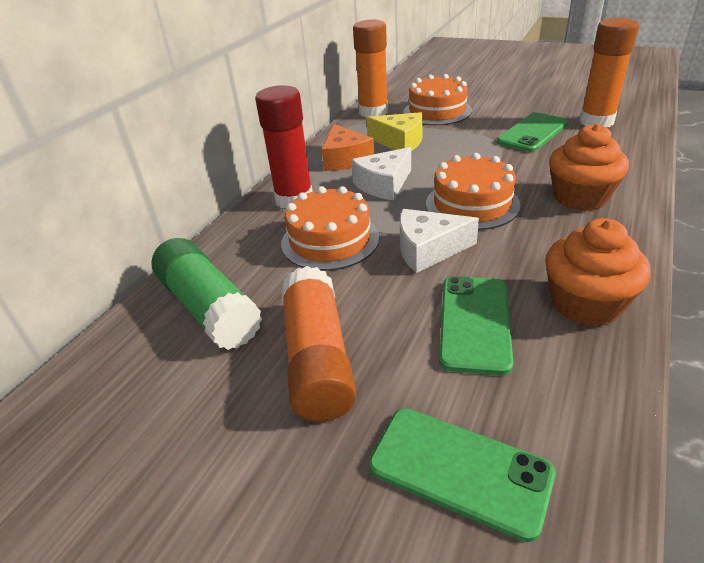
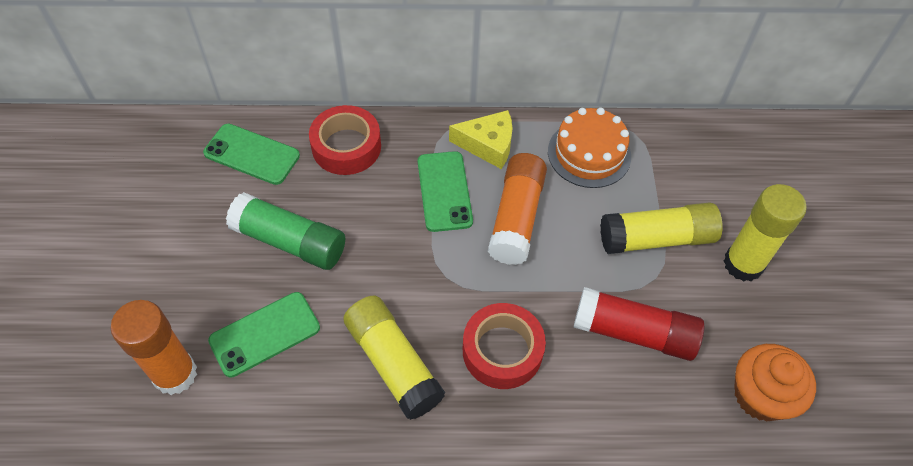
orange cake: 3 -> 1
orange cheese: 1 -> 0
orange cupcake: 2 -> 1
orange glue stick: 3 -> 2
red tape: 0 -> 2
white cheese: 2 -> 0
yellow glue stick: 0 -> 3

